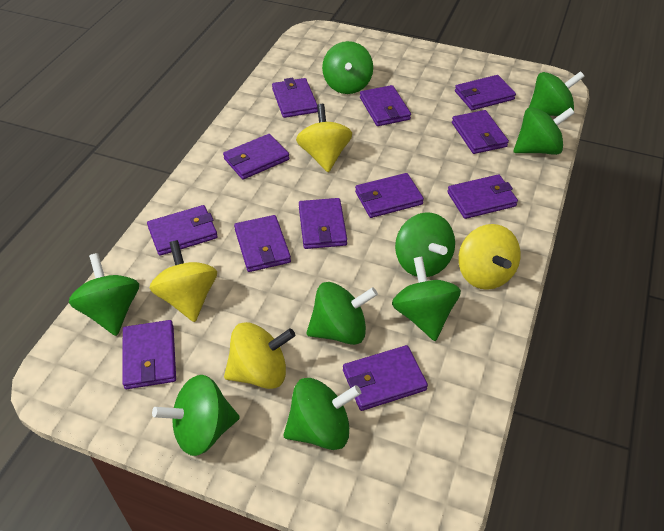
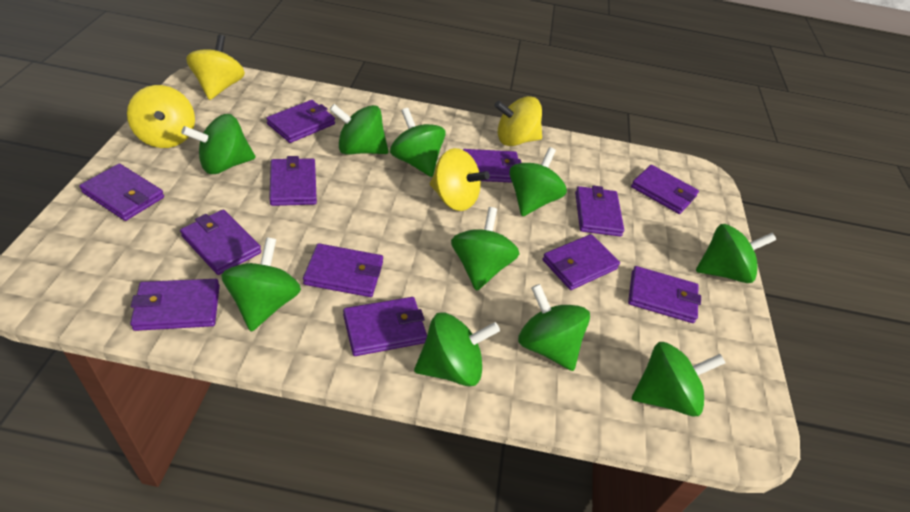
green spinning top: 9 -> 10

